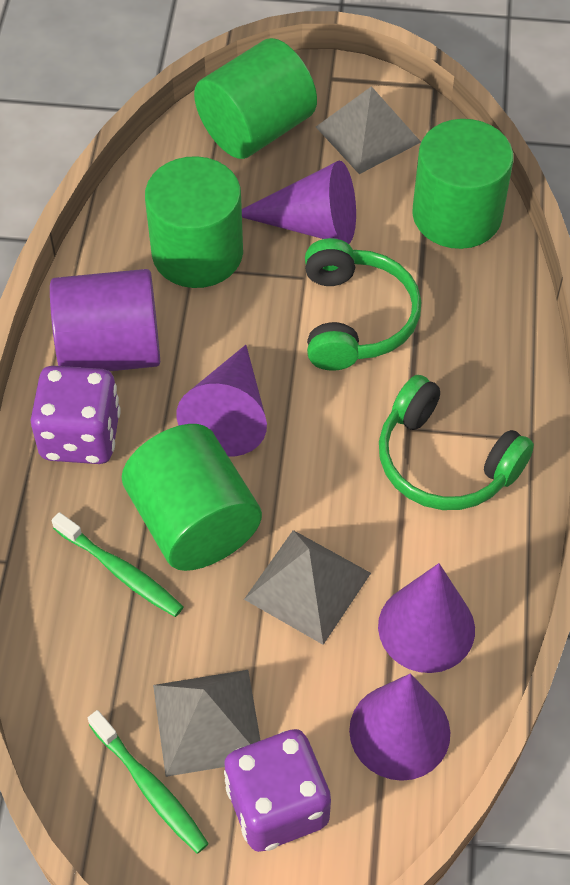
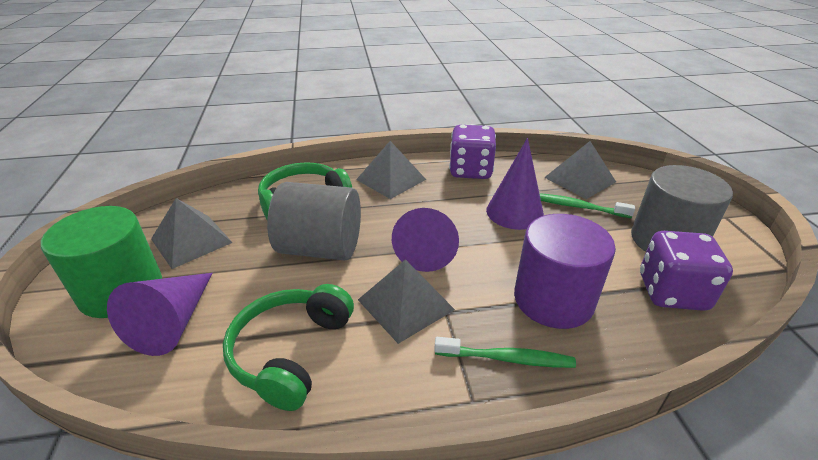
green cylinder: 4 -> 1
grey cylinder: 0 -> 2
grey pyramid: 3 -> 4
purple cone: 4 -> 3

